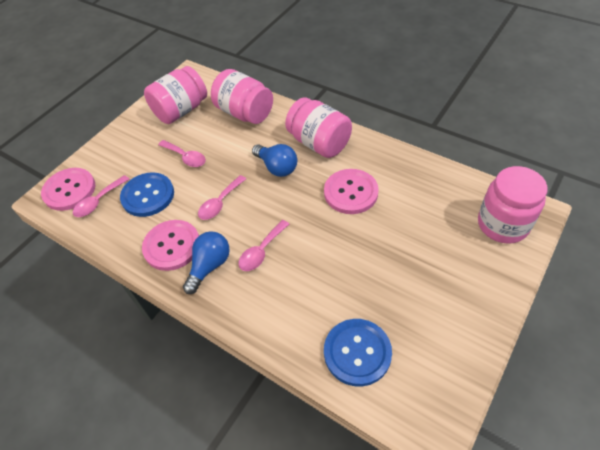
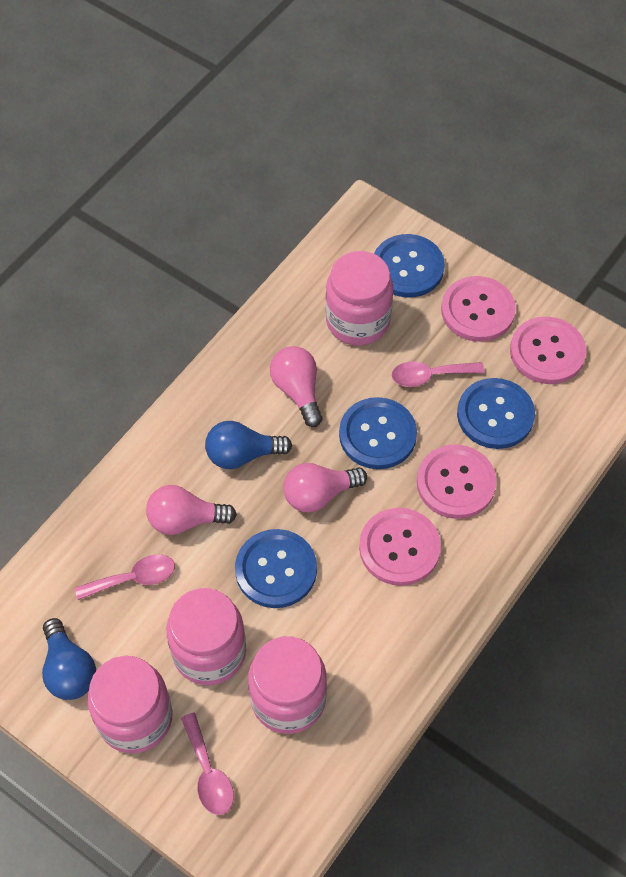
blue button: 2 -> 4
pink button: 3 -> 4
pink light bulb: 0 -> 3
pink spoon: 4 -> 3

